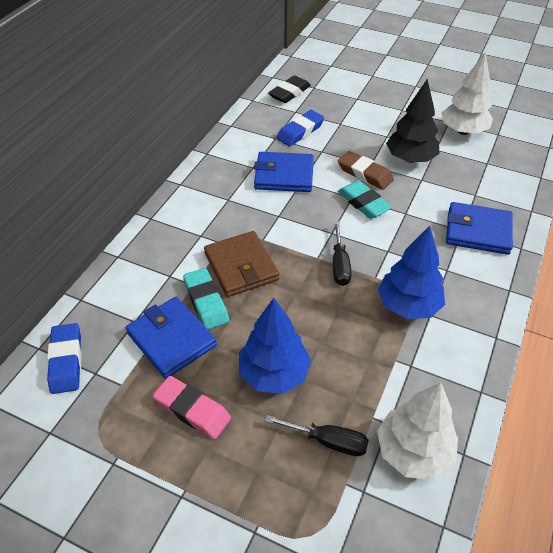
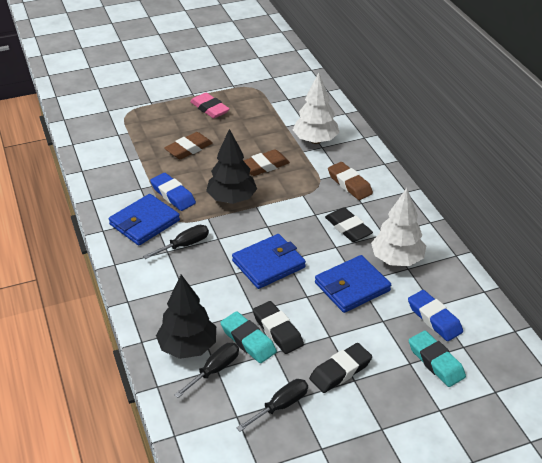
black eraser: 1 -> 3
black screwdriver: 2 -> 3
black tree: 1 -> 2
blue tree: 2 -> 0
brown eraser: 1 -> 3
brown wallet: 1 -> 0

